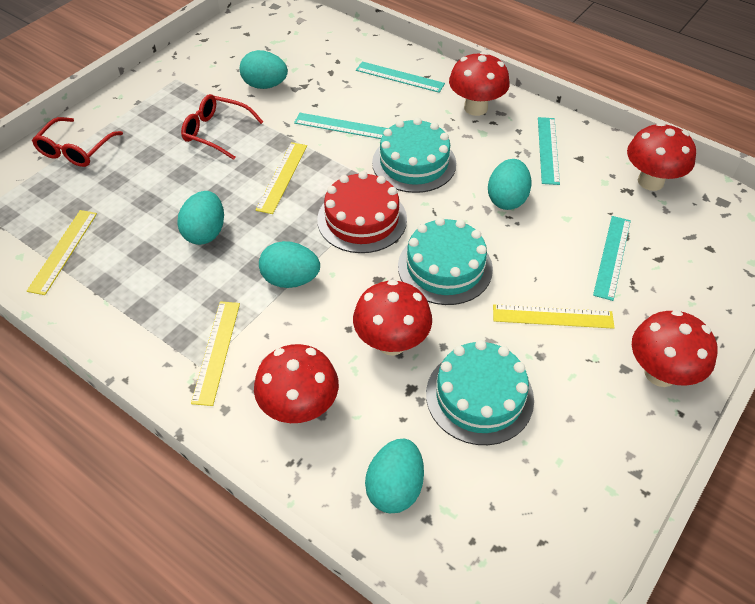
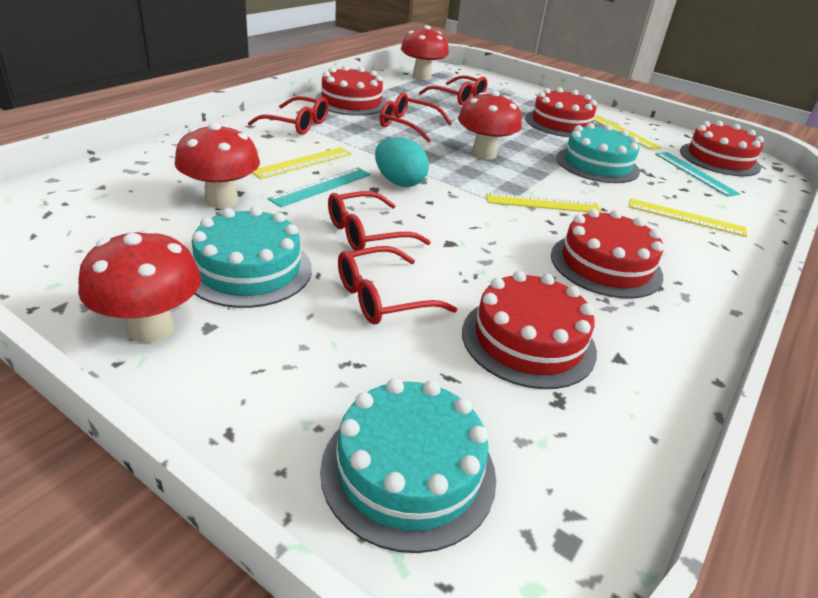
red cake: 1 -> 5
red glasses: 2 -> 5
red mushroom: 5 -> 4
turquoise egg: 5 -> 1
turquoise ruler: 4 -> 2

